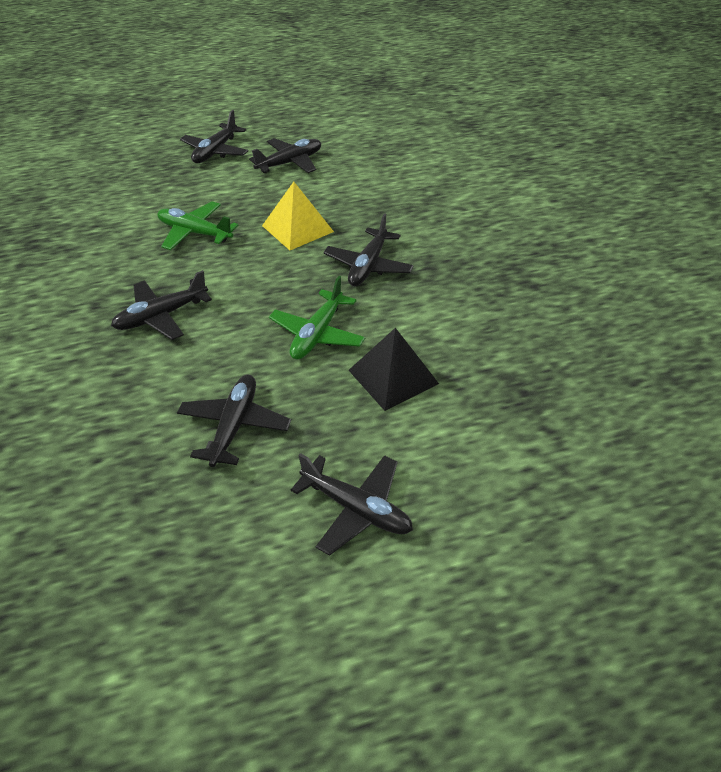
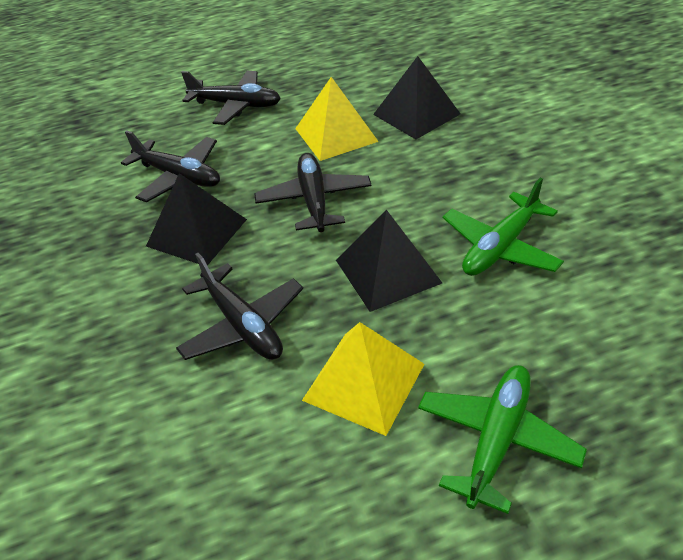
black plane: 6 -> 4
black pyramid: 1 -> 3
yellow pyramid: 1 -> 2

